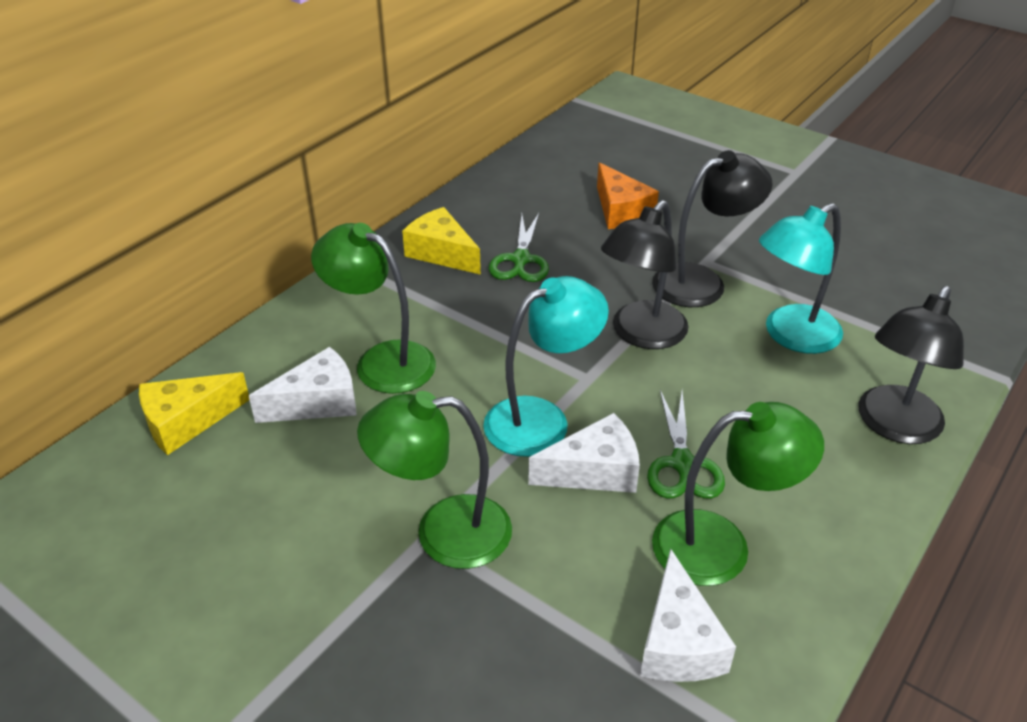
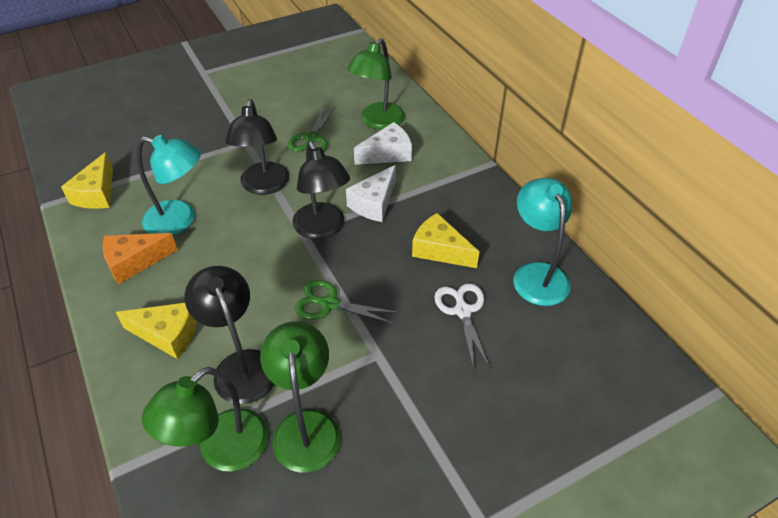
white cheese: 3 -> 2
white scissors: 0 -> 1
yellow cheese: 2 -> 3

